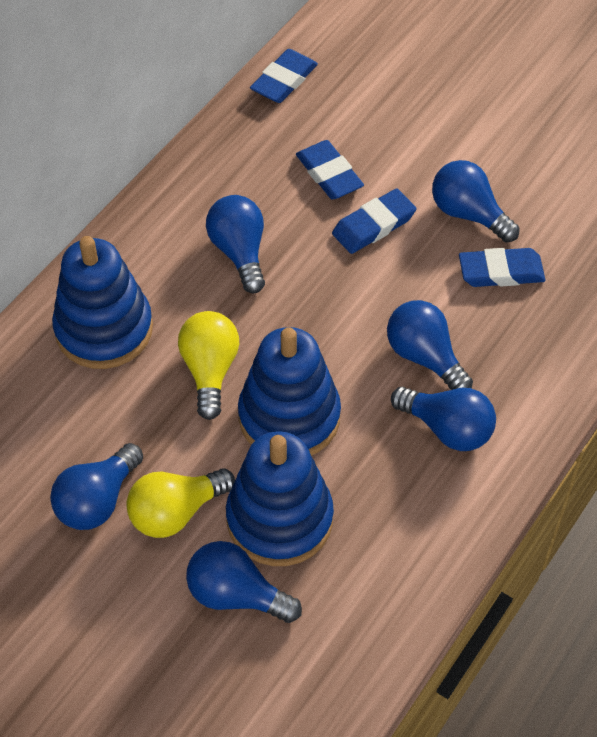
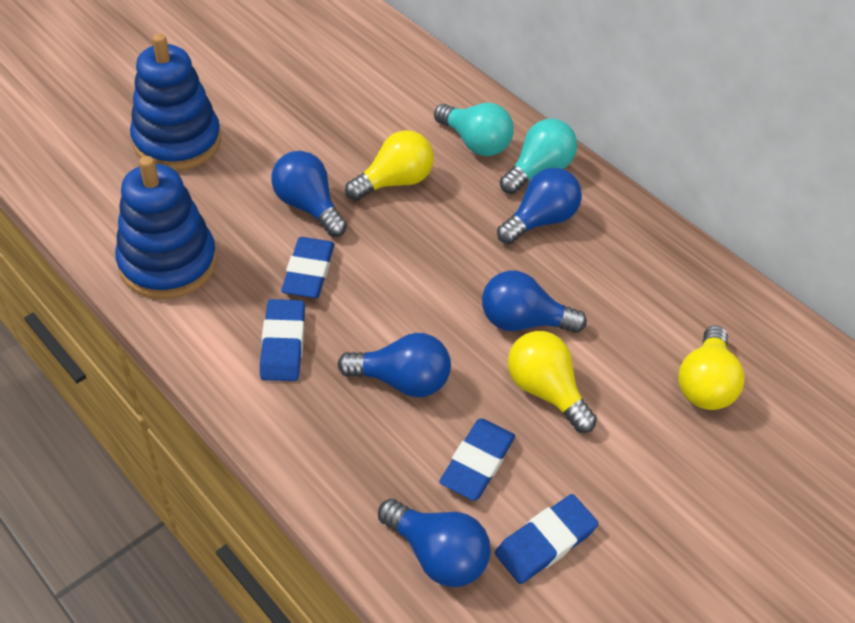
blue light bulb: 6 -> 5
blue stacking toy: 3 -> 2
turquoise light bulb: 0 -> 2
yellow light bulb: 2 -> 3

